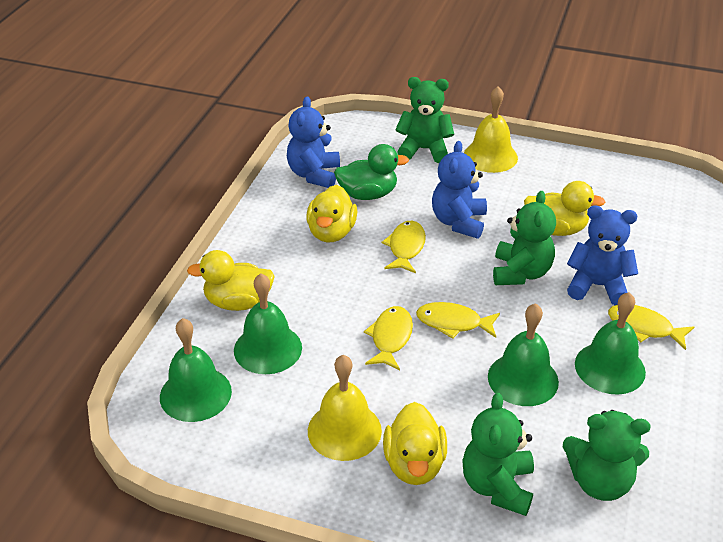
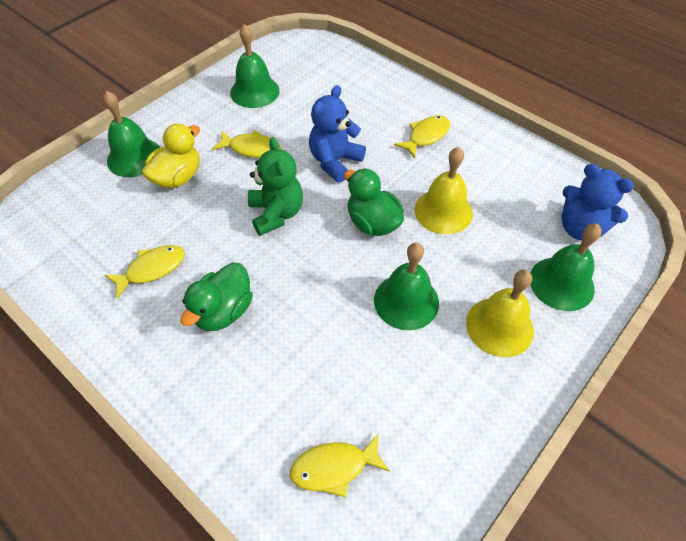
blue teddy bear: 3 -> 2
green duck: 1 -> 2
green teddy bear: 4 -> 1
yellow duck: 4 -> 1

